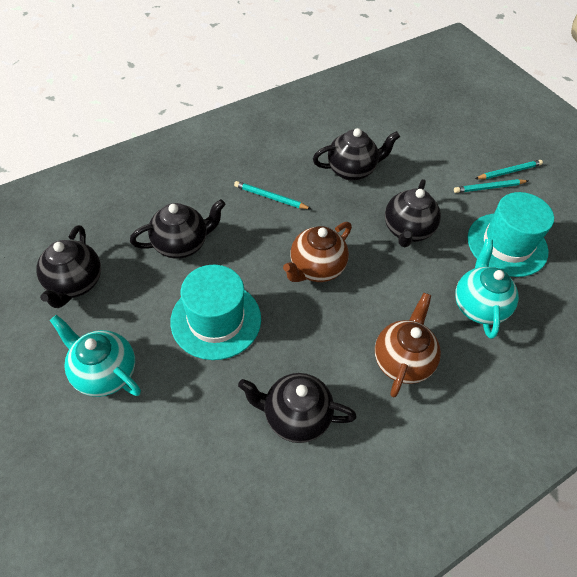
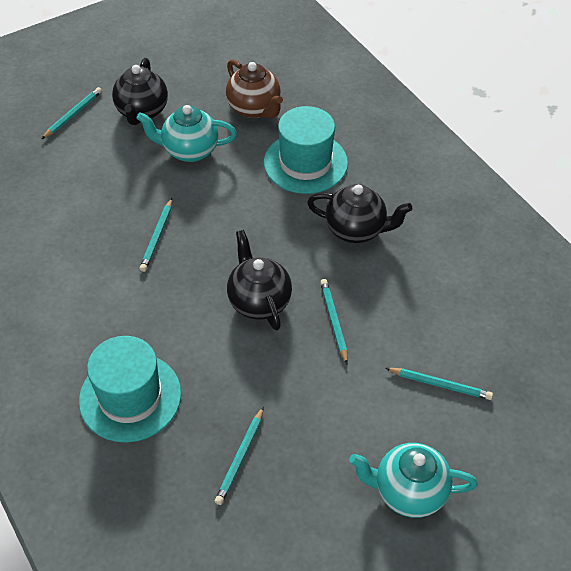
black teapot: 5 -> 3
brown teapot: 2 -> 1
turquoise pencil: 3 -> 5

